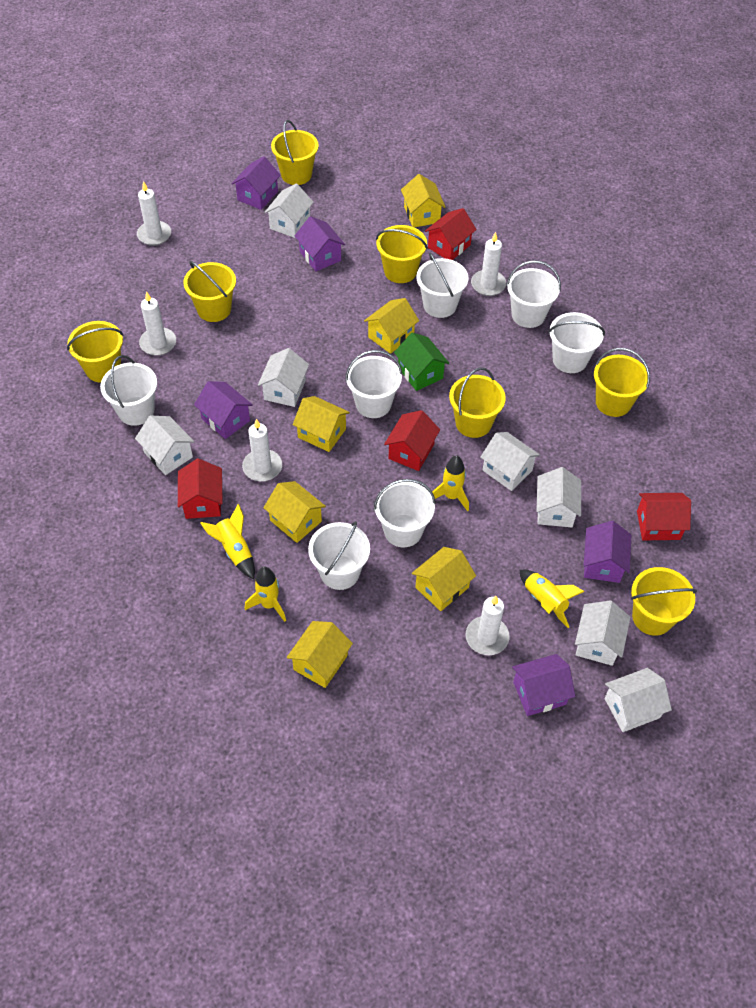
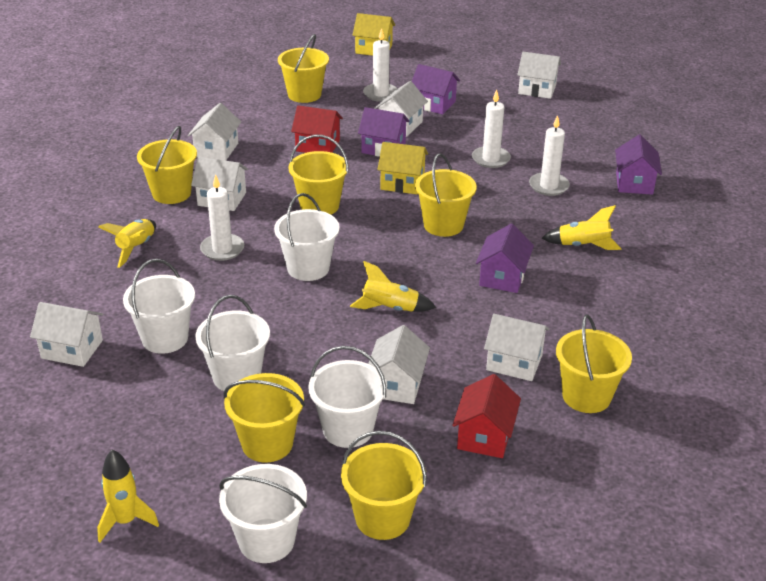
green house: 1 -> 0
purple house: 5 -> 4
red house: 4 -> 2
white bucket: 7 -> 5
white candle: 5 -> 4
yellow house: 6 -> 2

